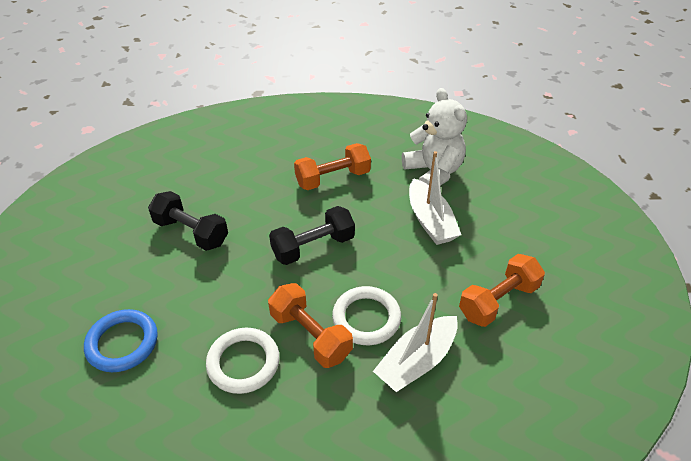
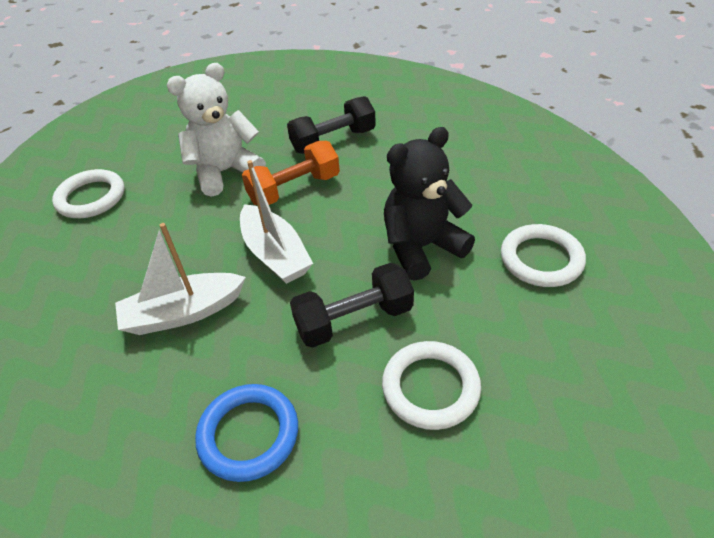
black teddy bear: 0 -> 1
orange dumbbell: 3 -> 1
white ring: 2 -> 3

